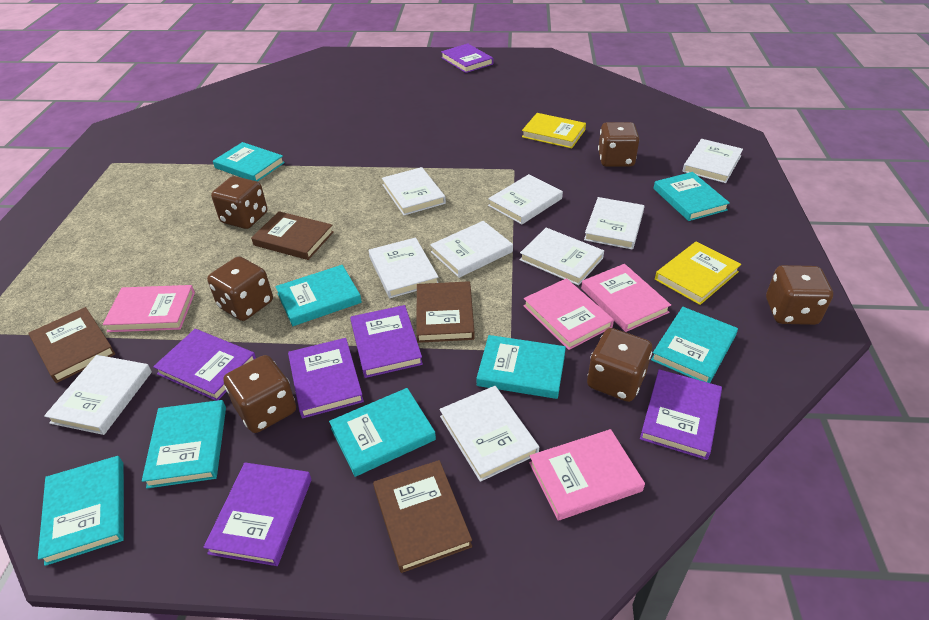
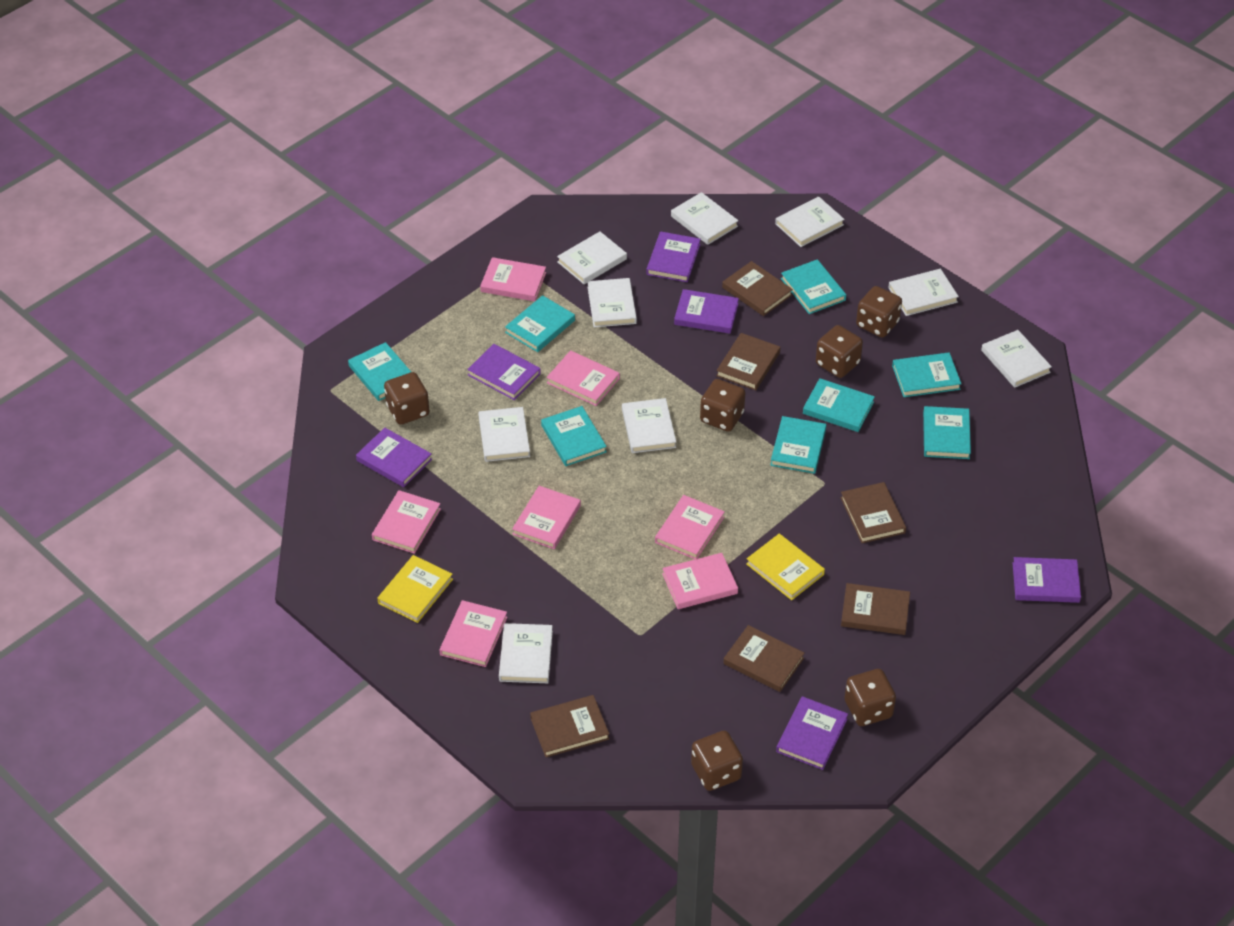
brown book: 4 -> 6
pink book: 4 -> 7

